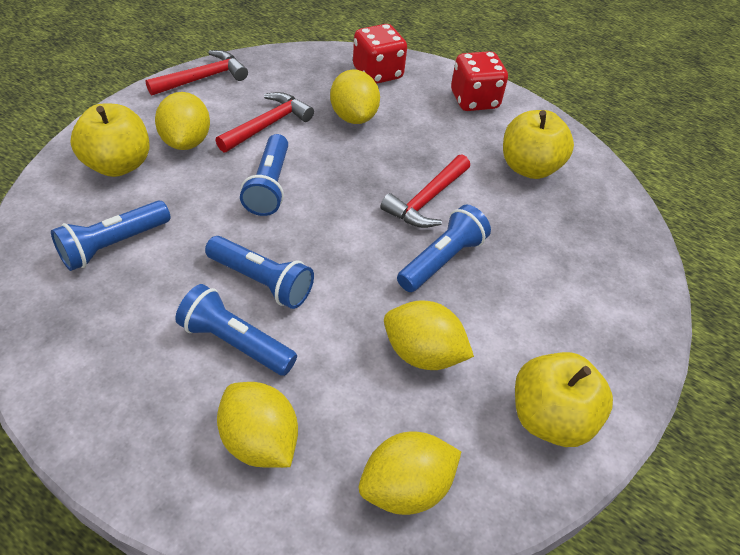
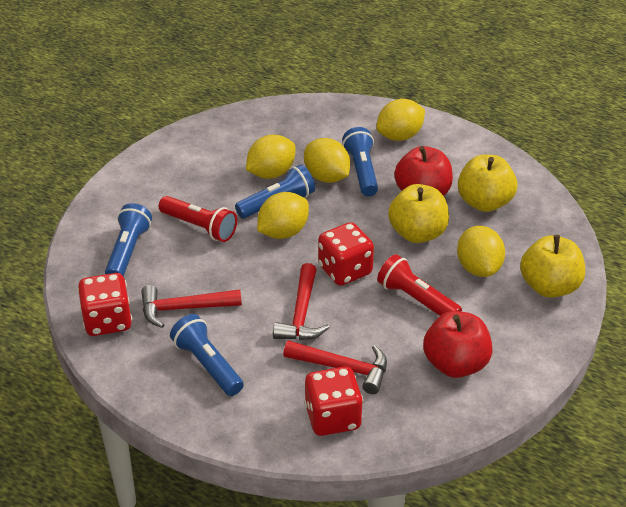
blue flashlight: 5 -> 4
red apple: 0 -> 2
red dice: 2 -> 3
red flashlight: 0 -> 2

